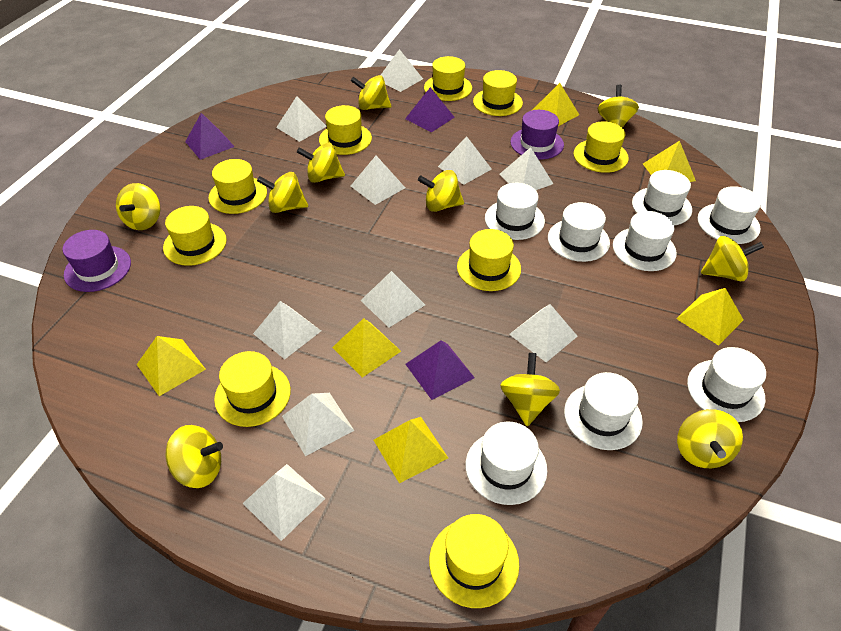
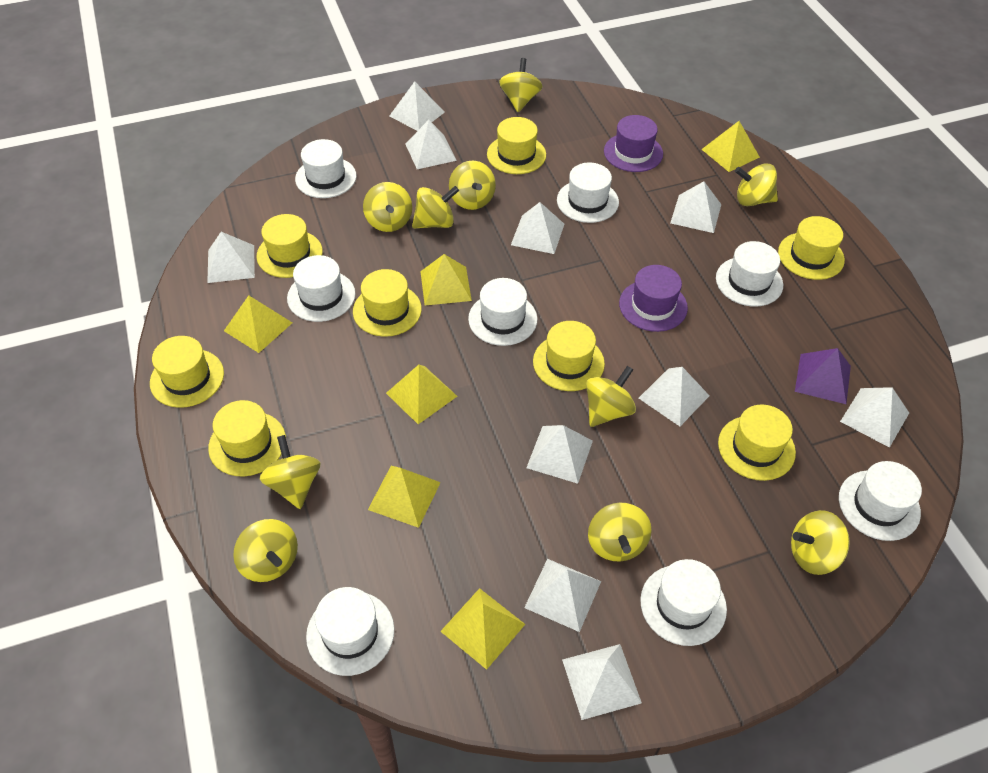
purple pyramid: 3 -> 1
yellow hat: 9 -> 8

